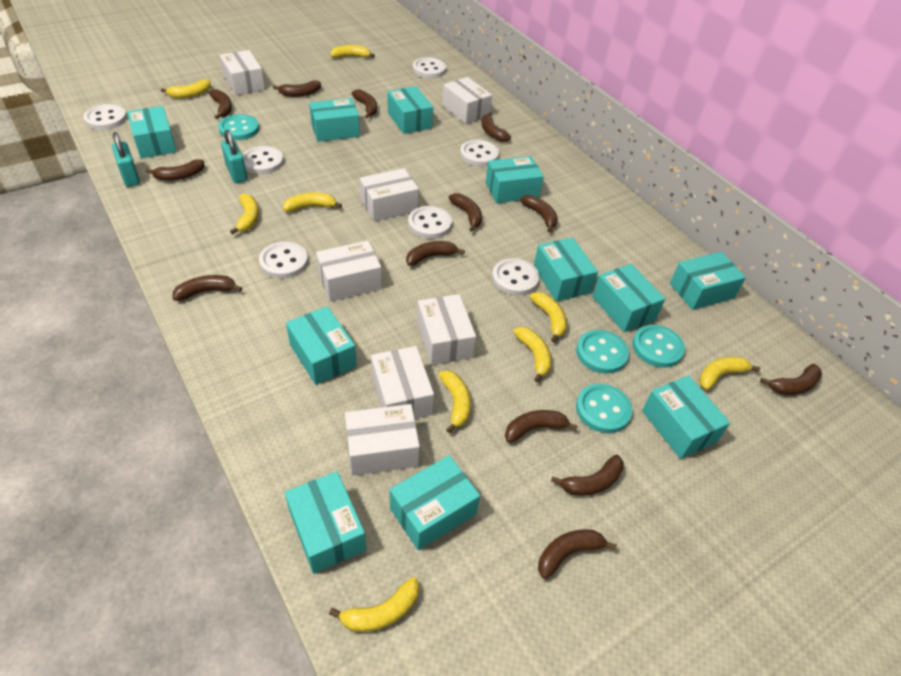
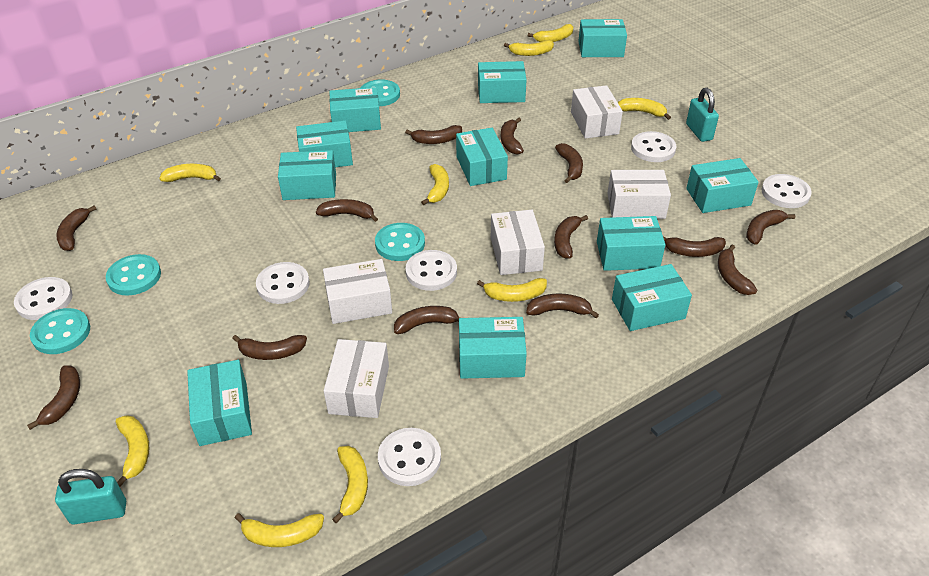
white box: 7 -> 5
white button: 7 -> 6

